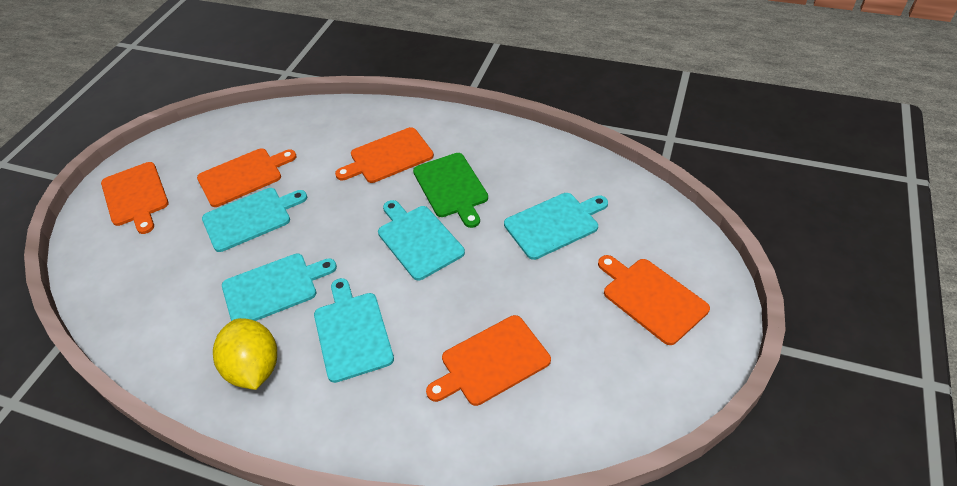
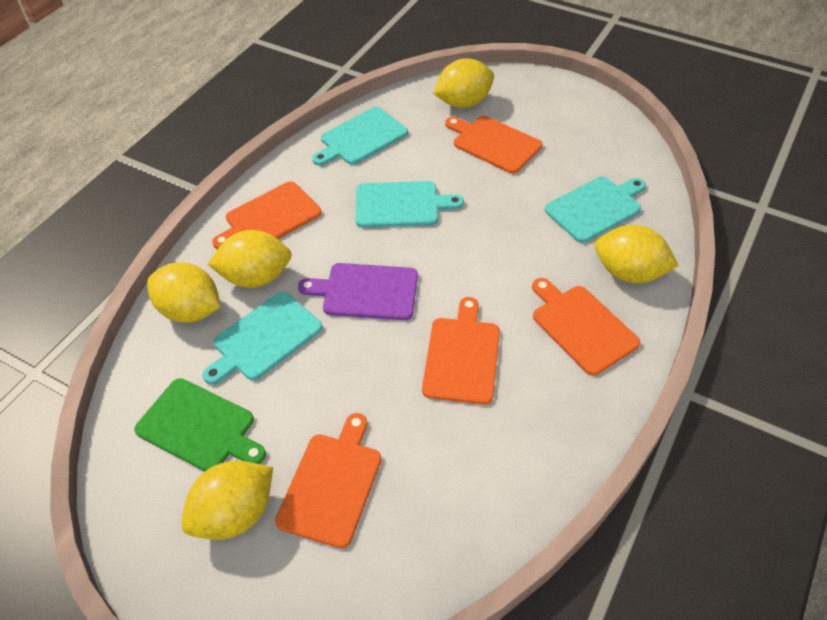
purple cutting board: 0 -> 1
turquoise cutting board: 5 -> 4
yellow lemon: 1 -> 5

